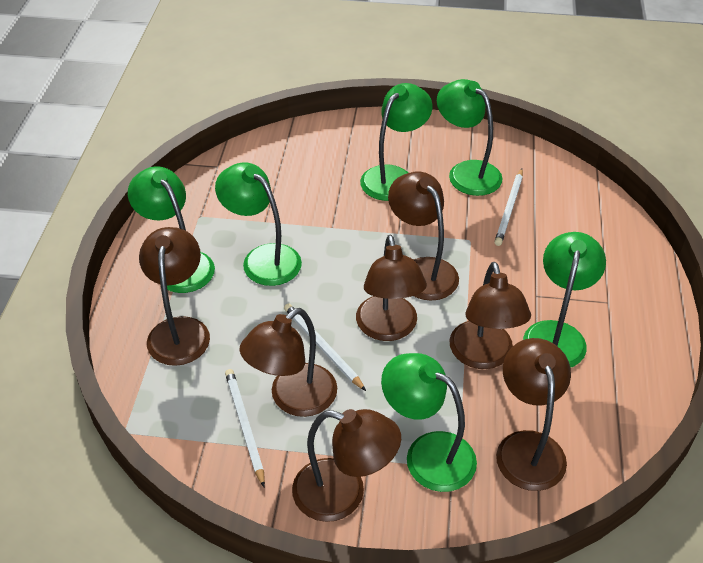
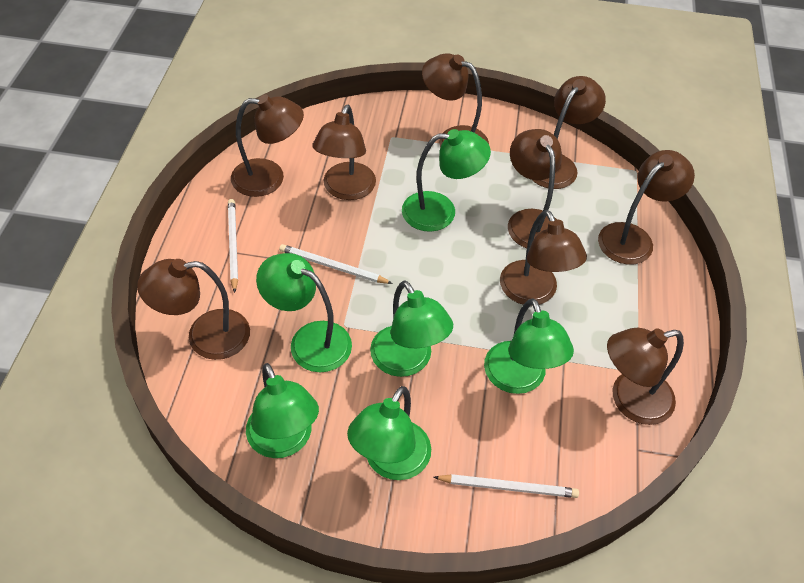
brown lamp: 7 -> 9

